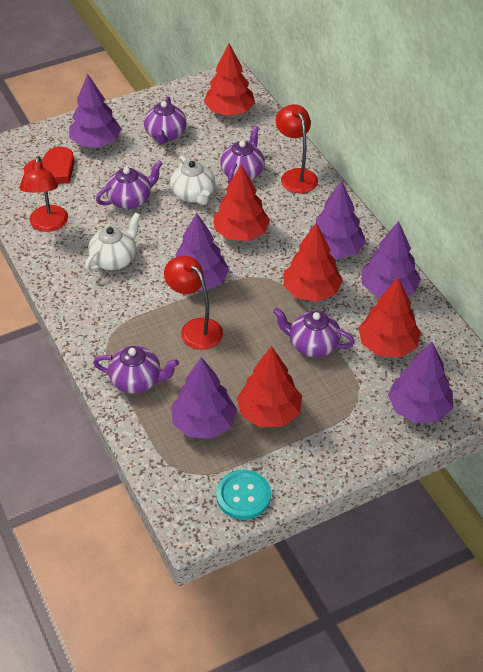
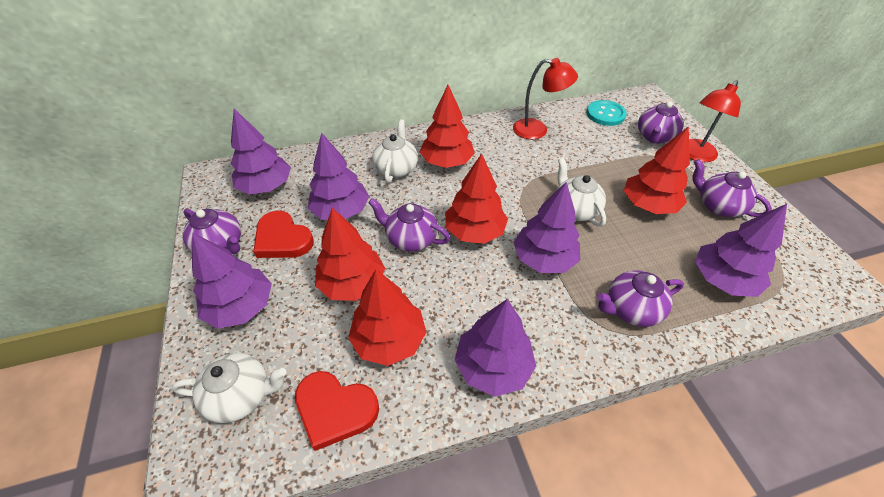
red heart: 1 -> 2
red lamp: 3 -> 2
white teapot: 2 -> 3

